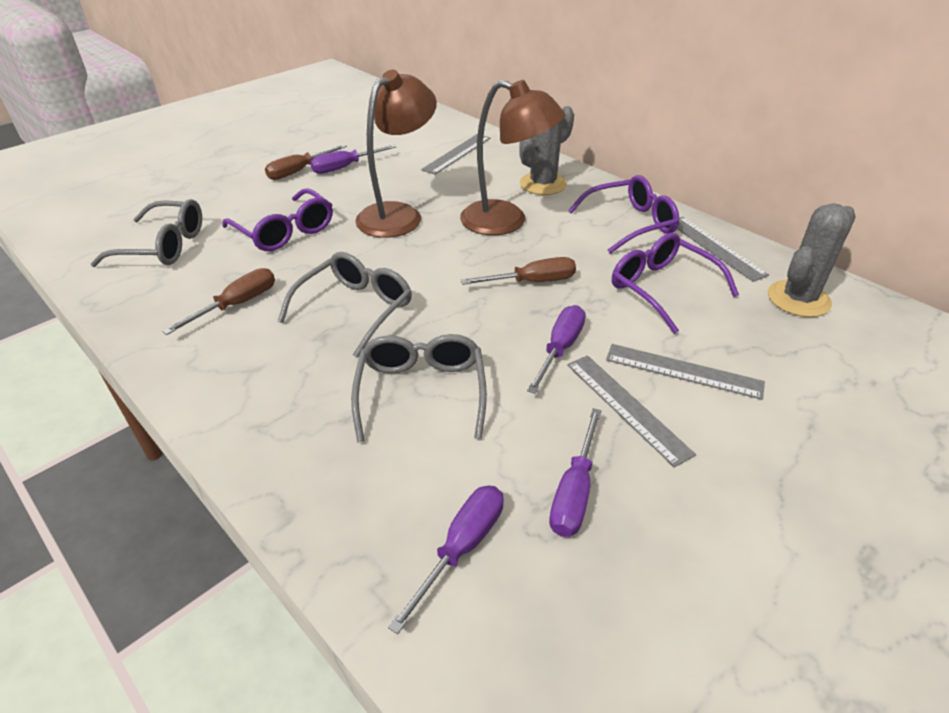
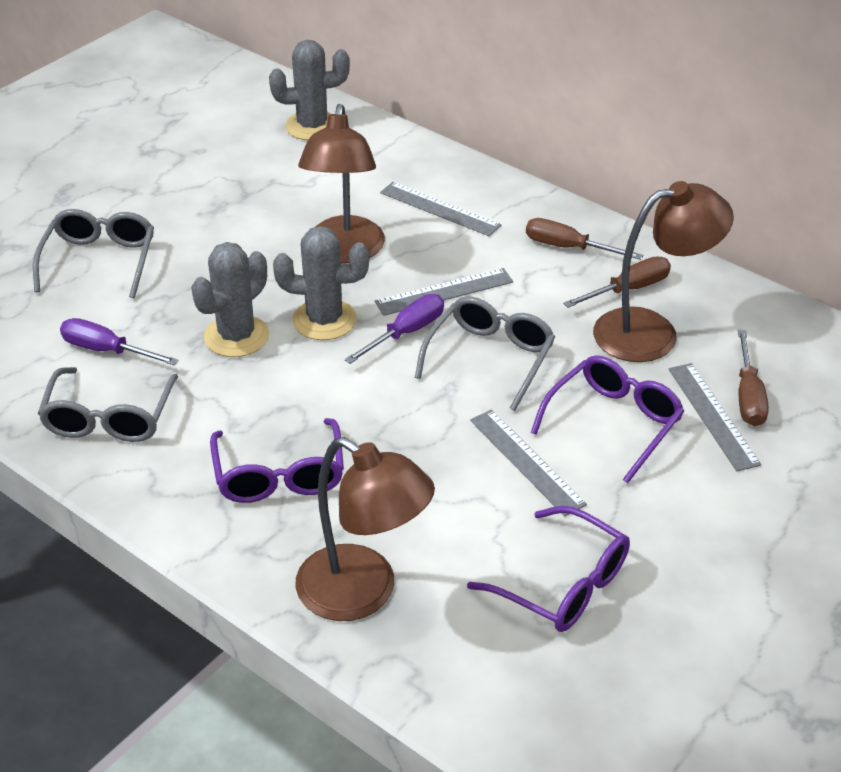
brown lamp: 2 -> 3
grey cactus: 2 -> 3
purple screwdriver: 4 -> 2

